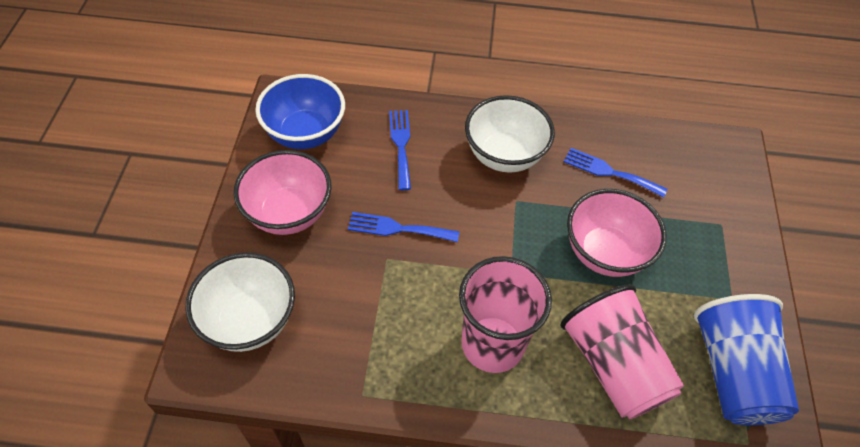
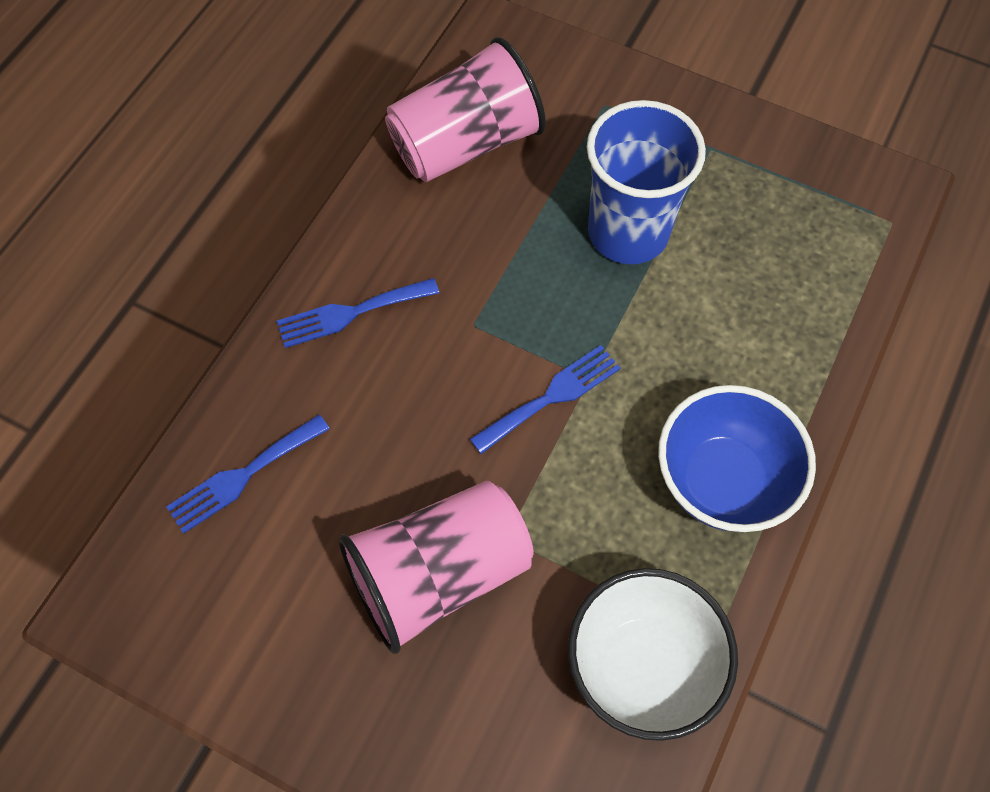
pink bowl: 2 -> 0
white bowl: 2 -> 1

